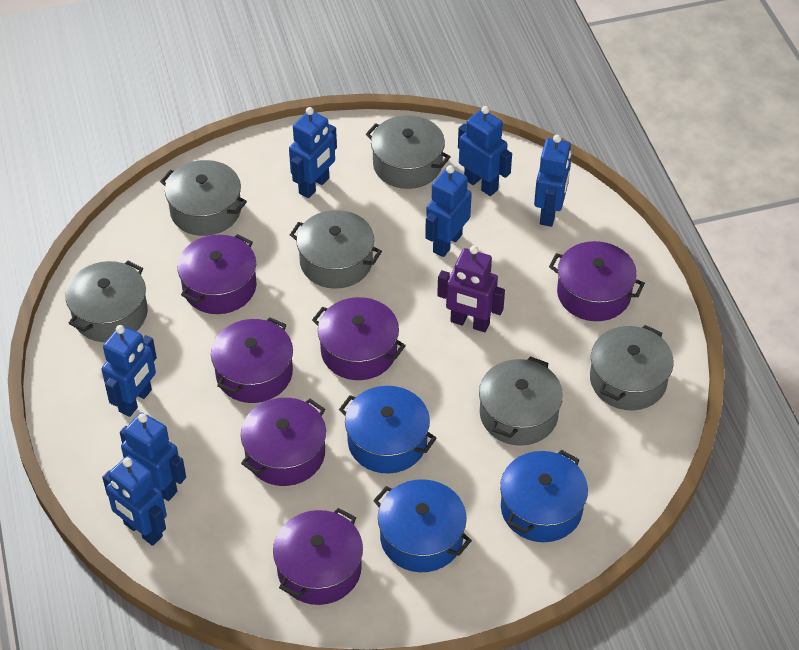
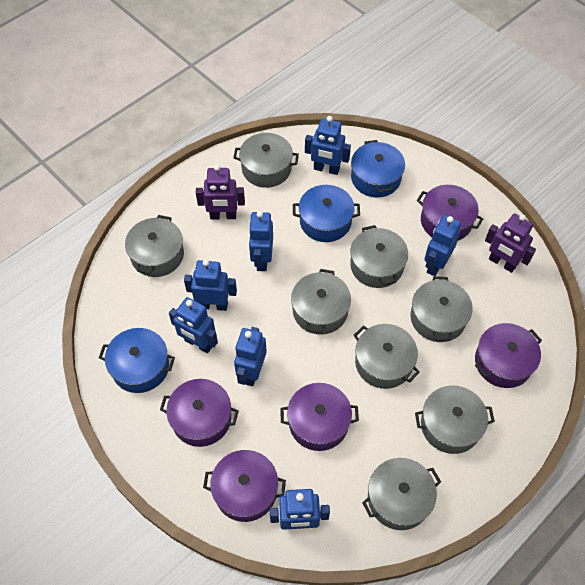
grey pot: 6 -> 8
purple pot: 6 -> 5
purple robot: 1 -> 2

